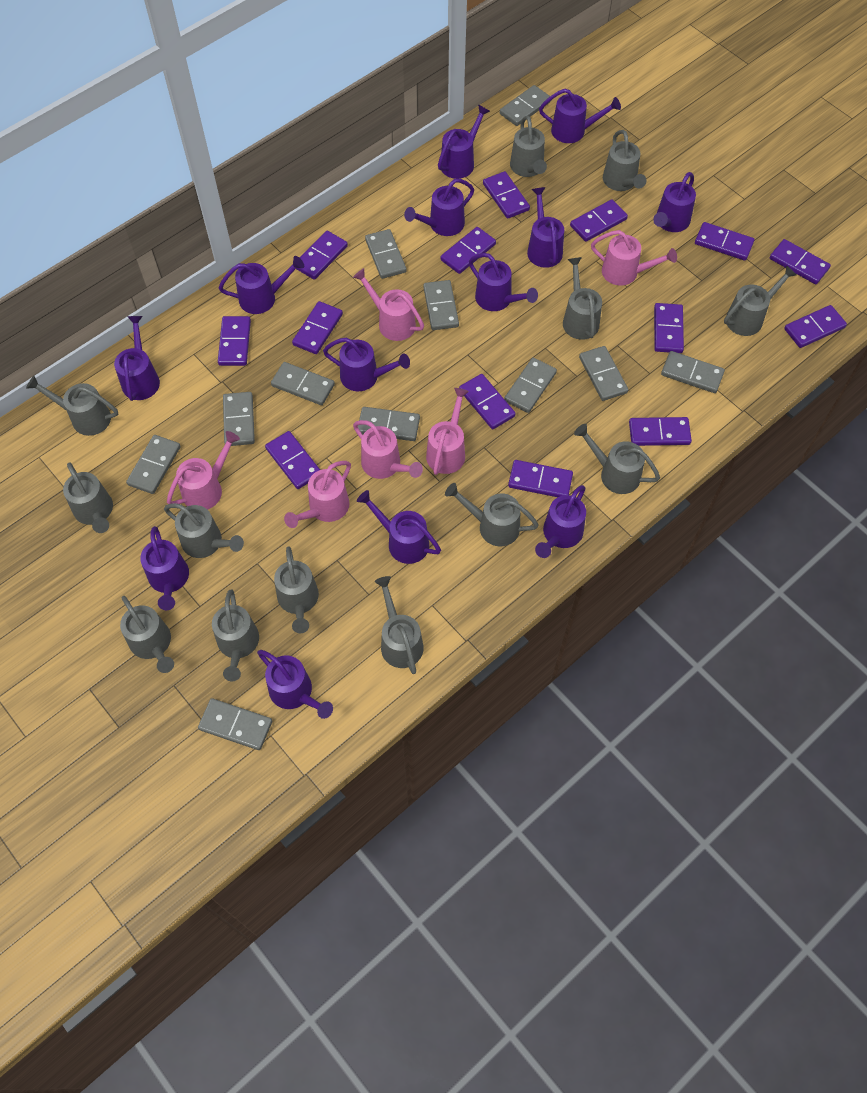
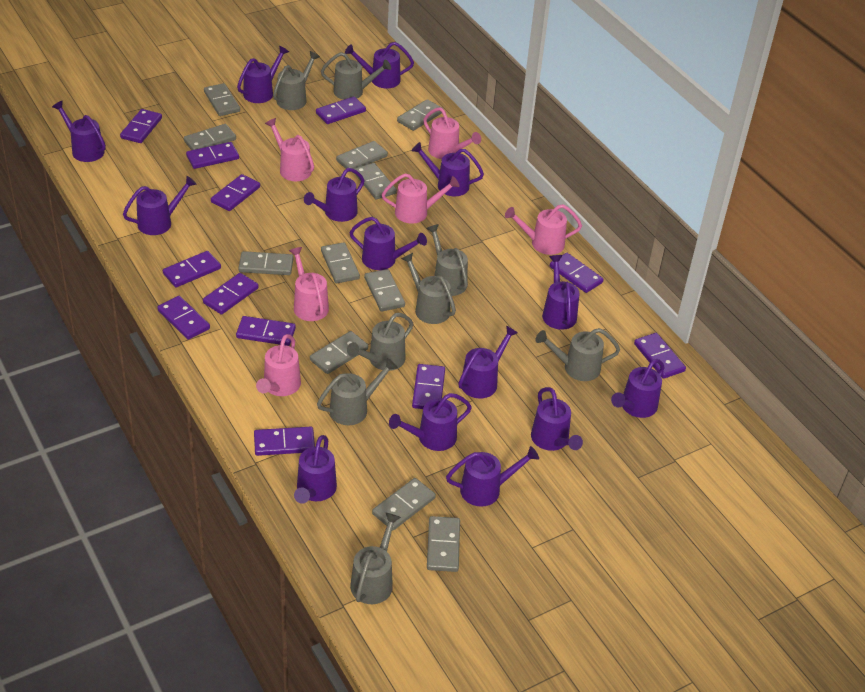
grey watering can: 13 -> 8
purple domino: 14 -> 12
purple watering can: 13 -> 14

